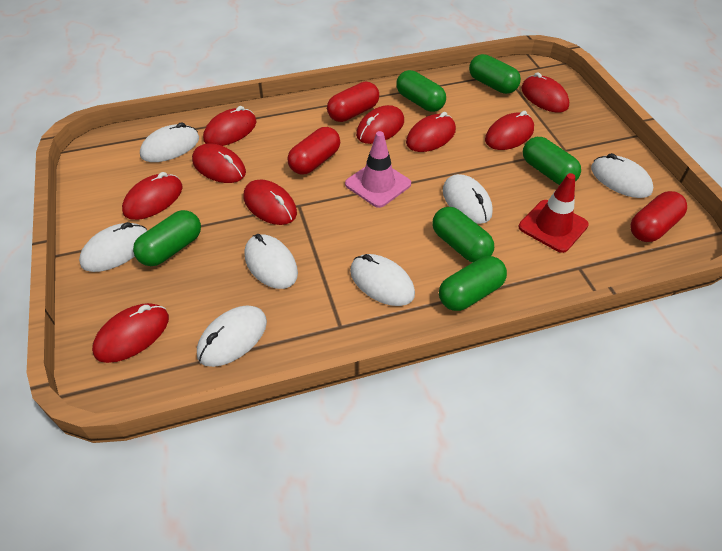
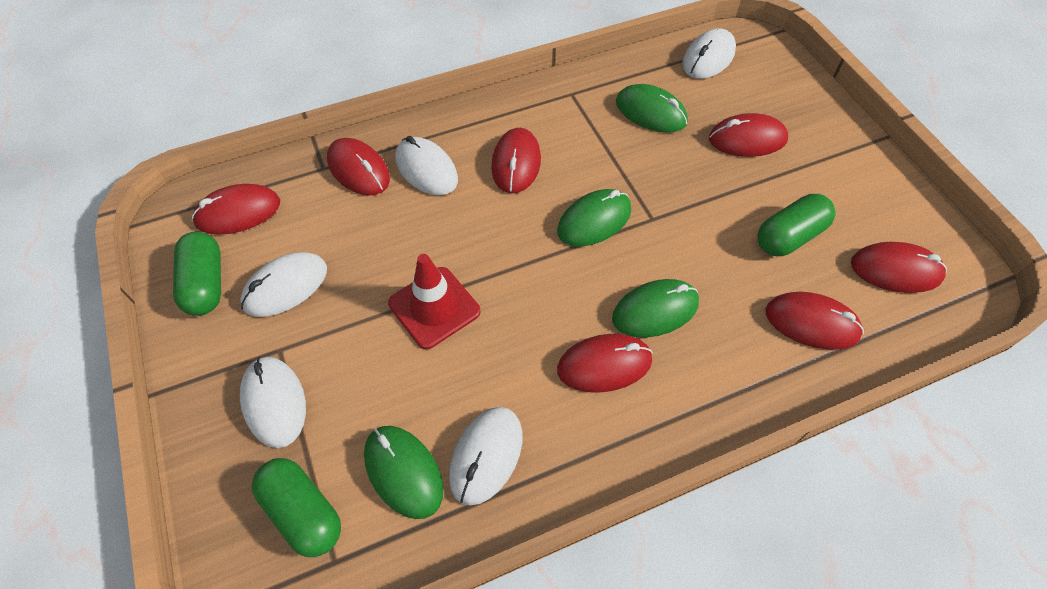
green capsule: 6 -> 3
green mouse: 0 -> 4
pink traffic cone: 1 -> 0
red capsule: 3 -> 0
red mouse: 9 -> 7
white mouse: 7 -> 5

